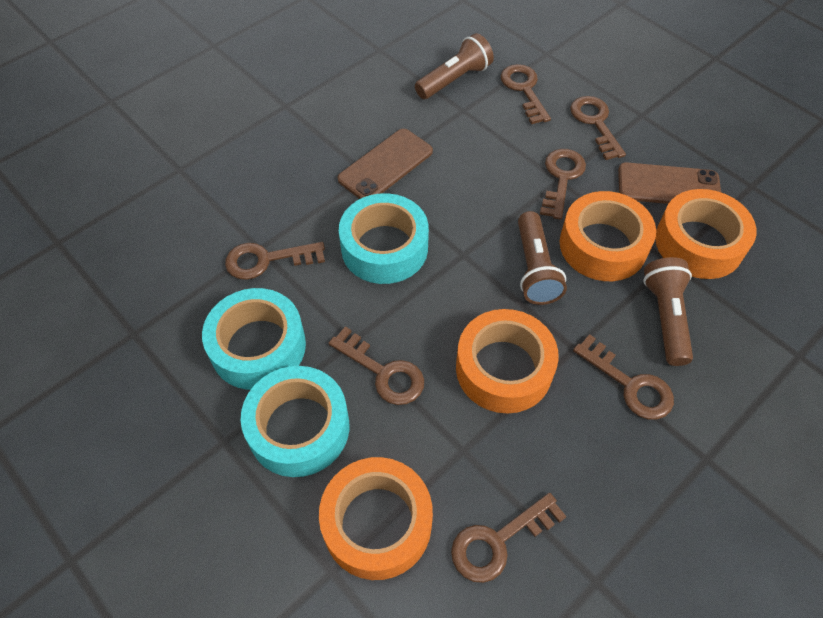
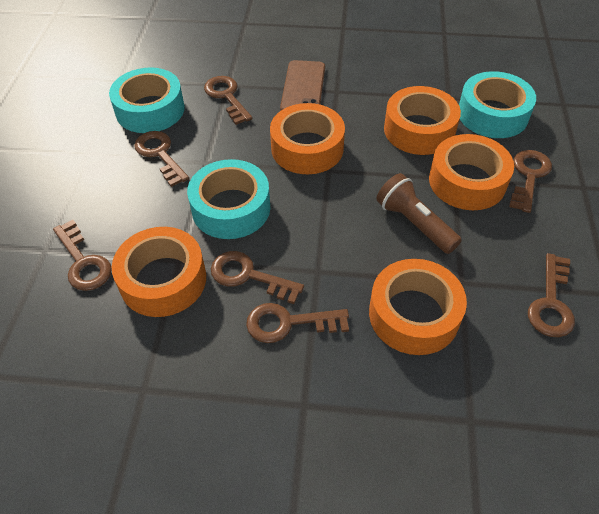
brown flashlight: 3 -> 1
brown phone: 2 -> 1
orange tape: 4 -> 5

